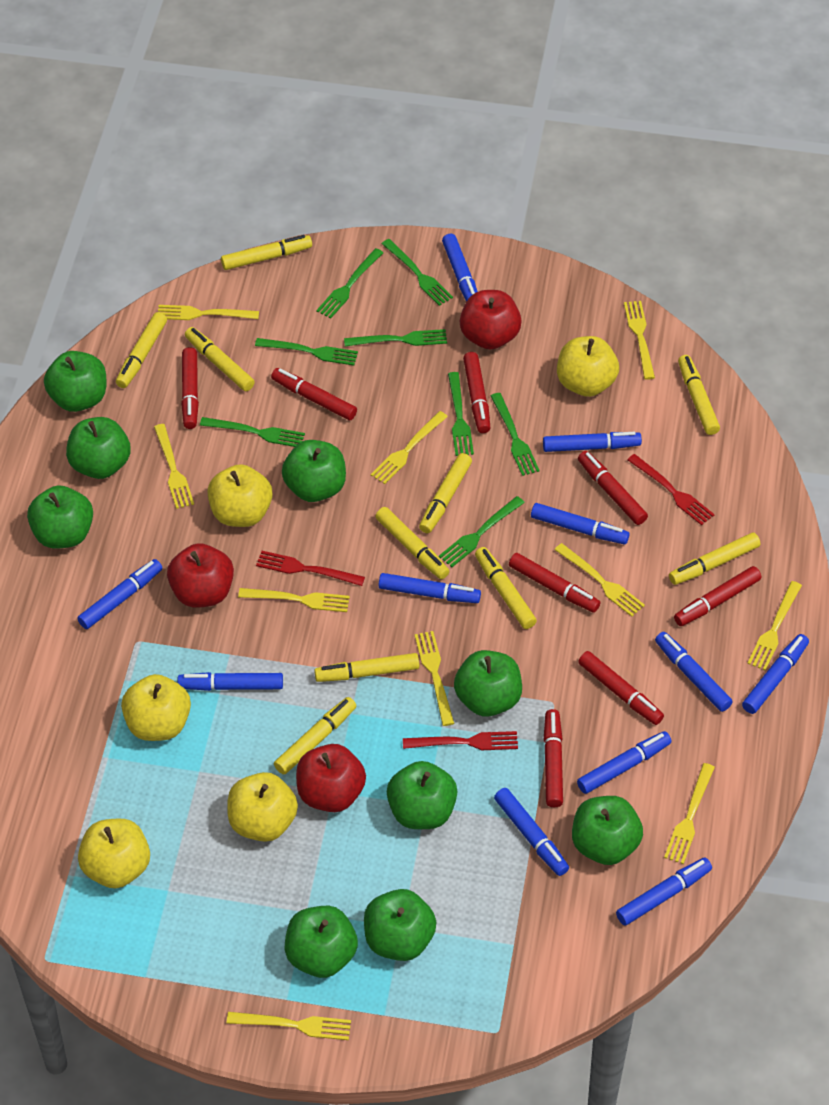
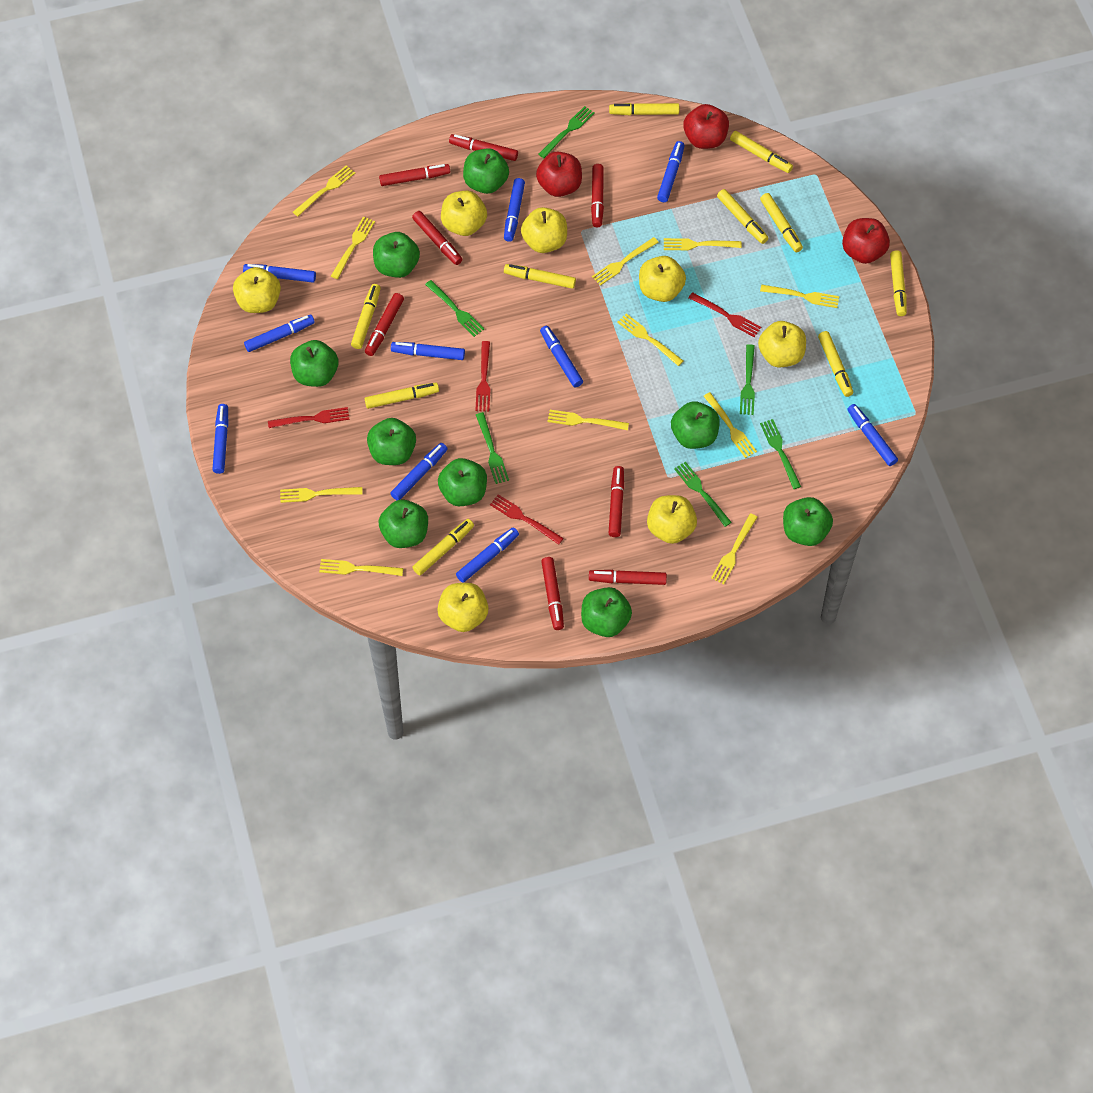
blue marker: 11 -> 10
green fork: 8 -> 6
red fork: 3 -> 4
yellow apple: 5 -> 7
yellow fork: 10 -> 11

